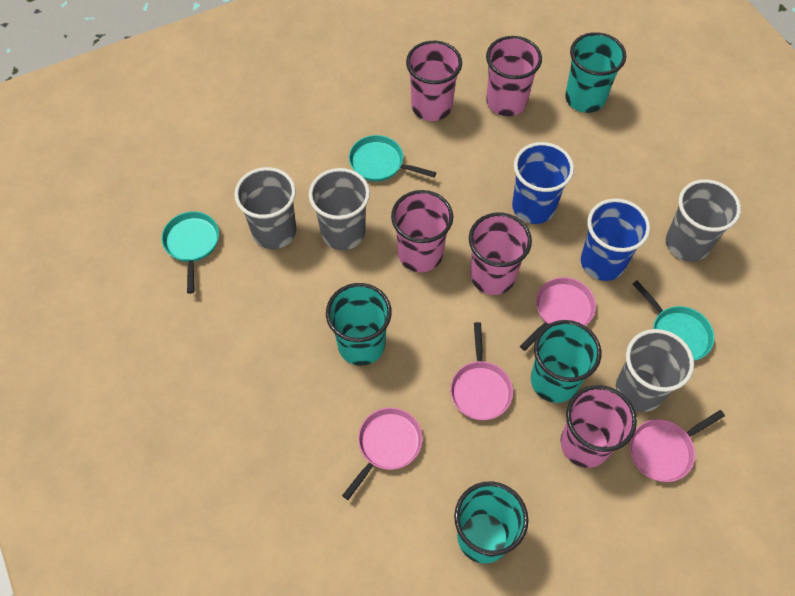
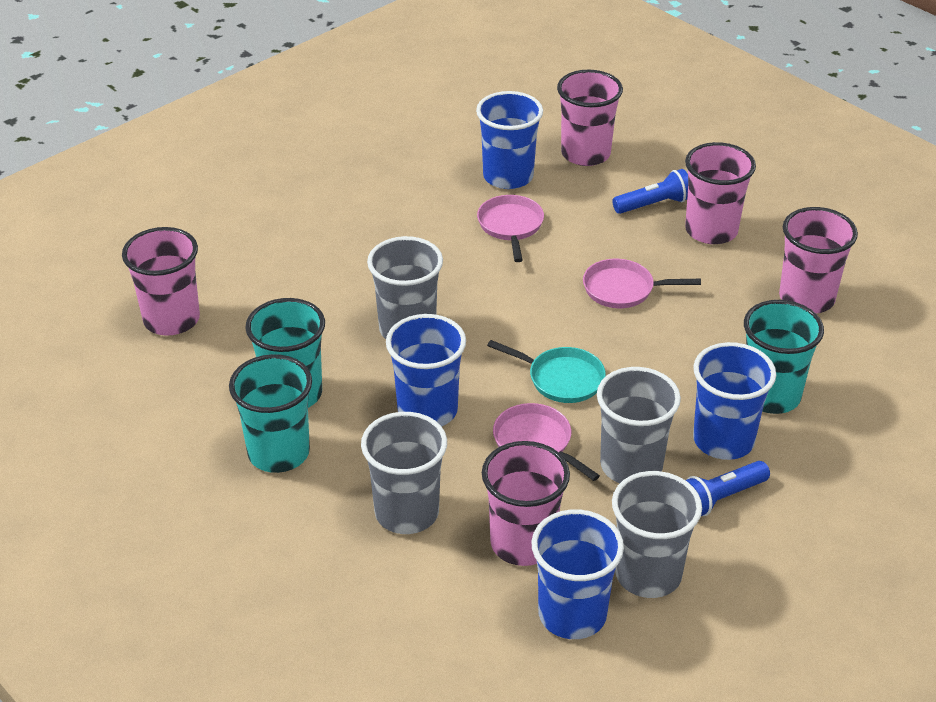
blue cup: 2 -> 4
blue flashlight: 0 -> 2
pink pan: 4 -> 3
turquoise cup: 4 -> 3
turquoise pan: 3 -> 1

